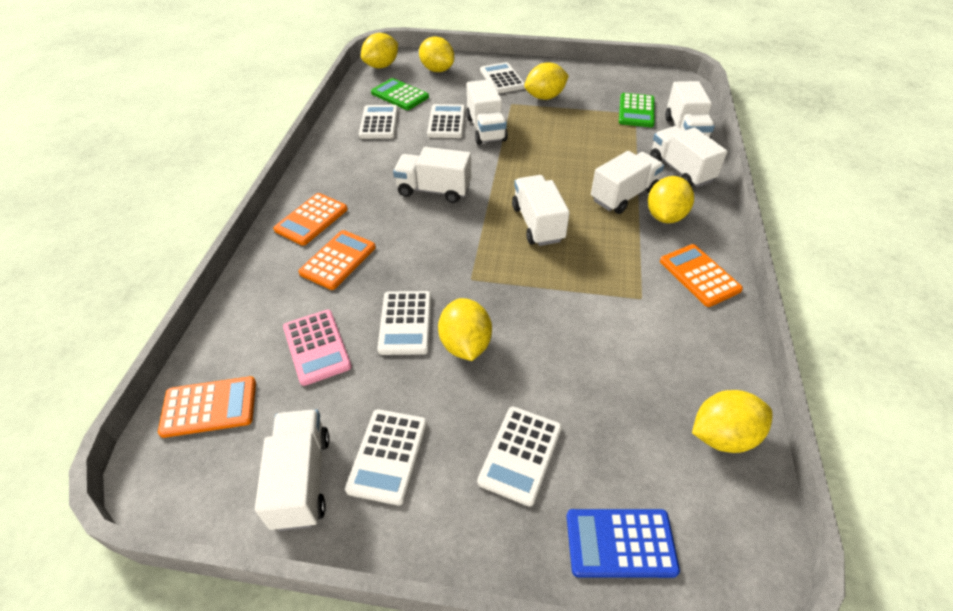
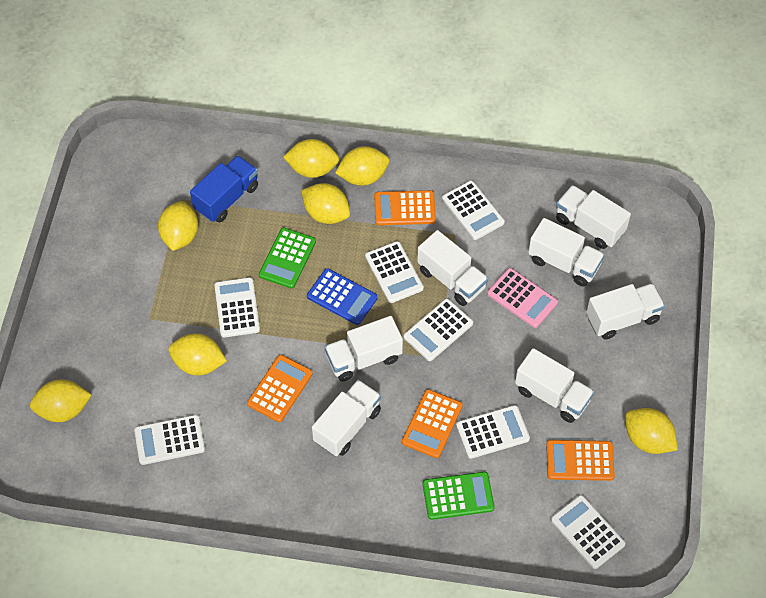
blue truck: 0 -> 1
white calculator: 6 -> 7
yellow lemon: 6 -> 7

